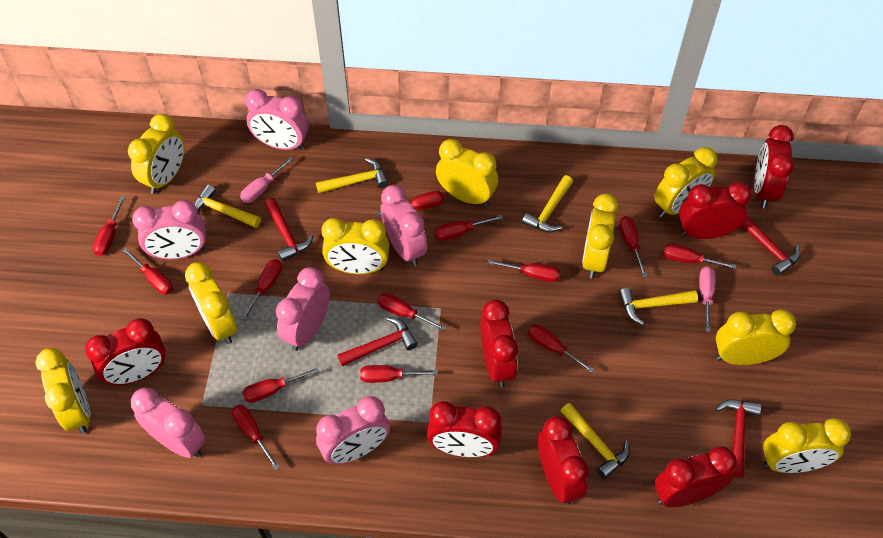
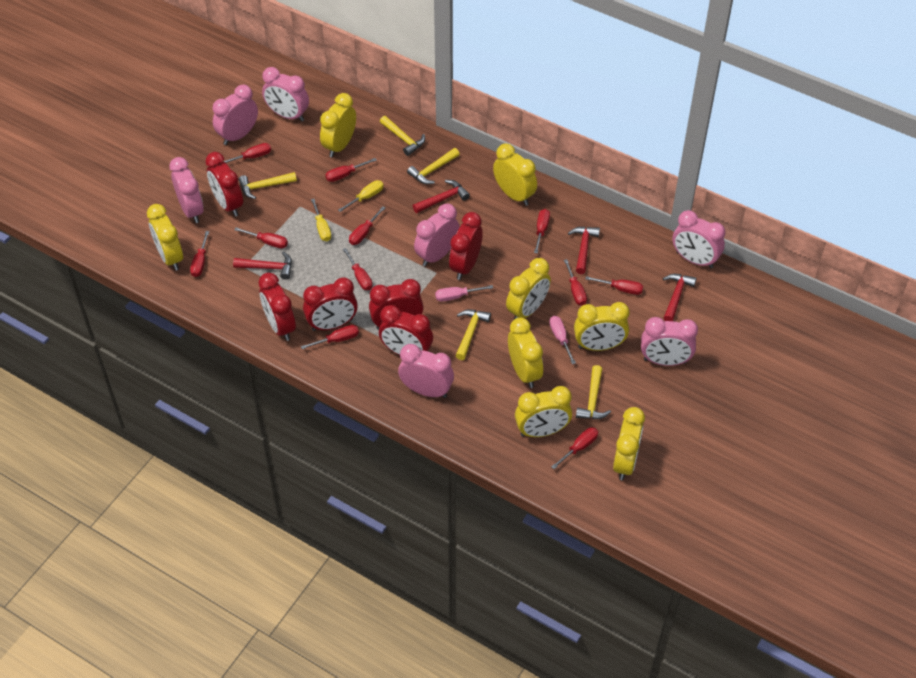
pink clock: 6 -> 7
red clock: 7 -> 6
red screwdriver: 13 -> 11
yellow clock: 9 -> 8
yellow screwdriver: 0 -> 2

